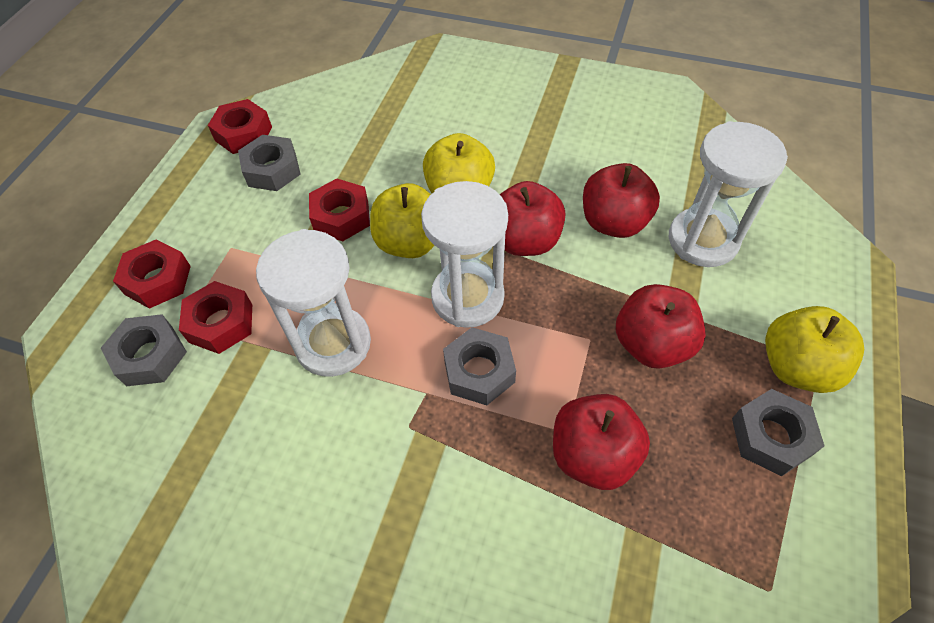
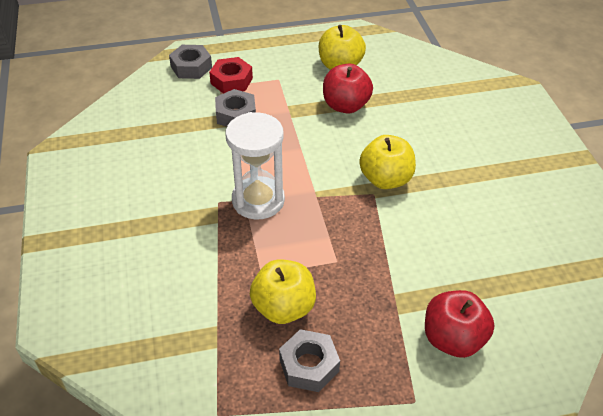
grey nut: 4 -> 3
red apple: 4 -> 2
red nut: 4 -> 1
white hourglass: 3 -> 1

